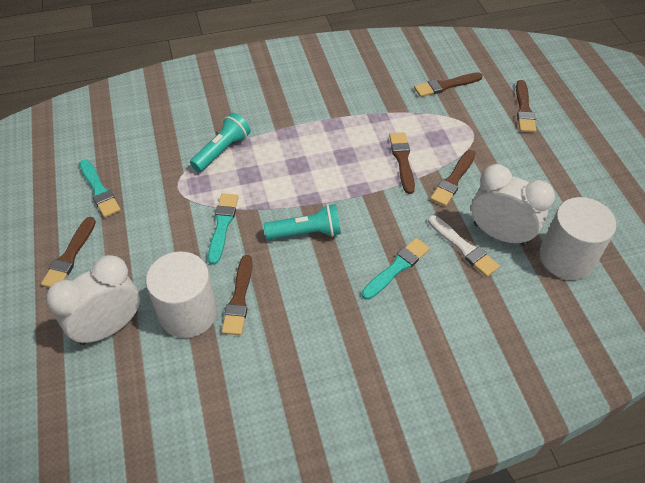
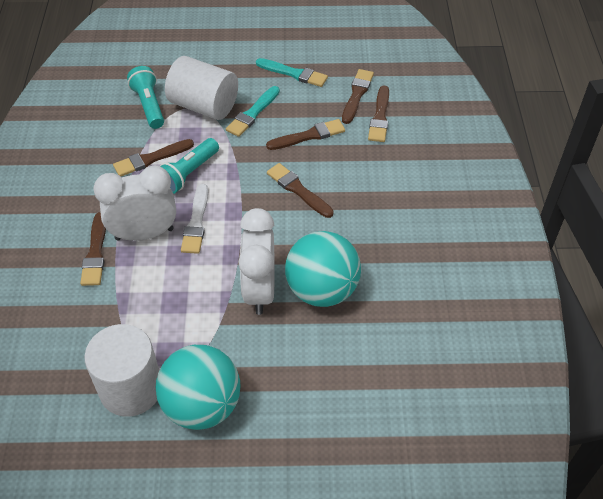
turquoise ball: 0 -> 2
turquoise brush: 3 -> 2

